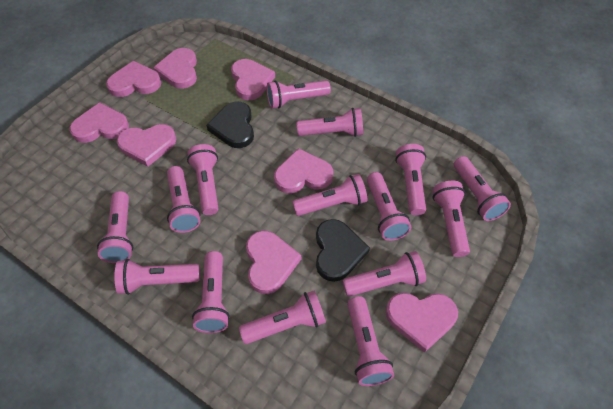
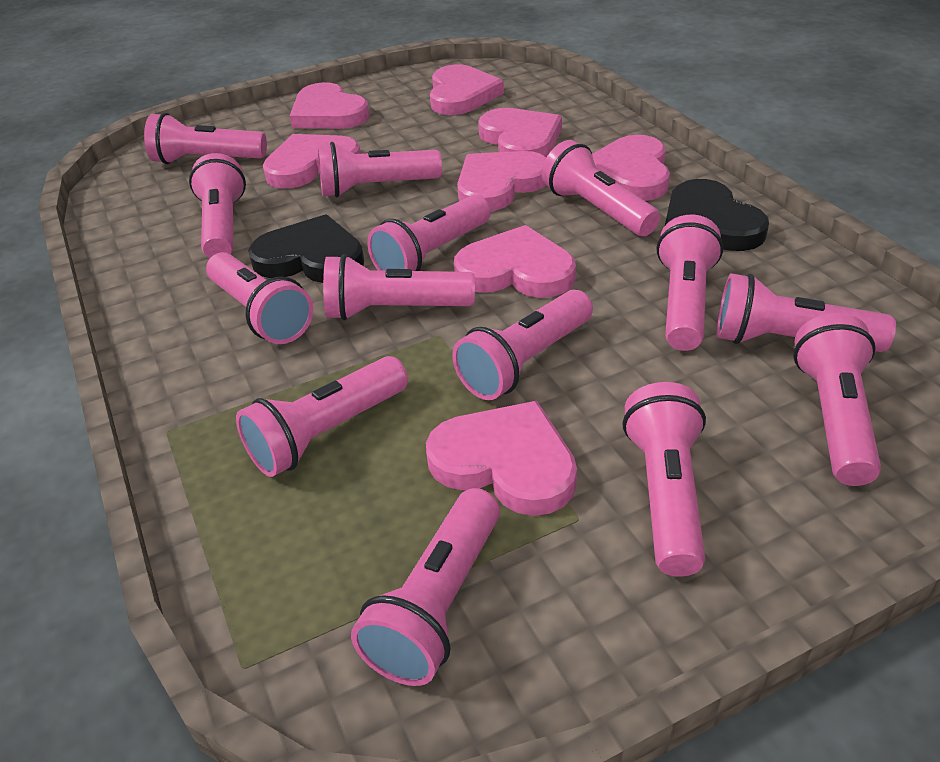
pink flashlight: 15 -> 14

